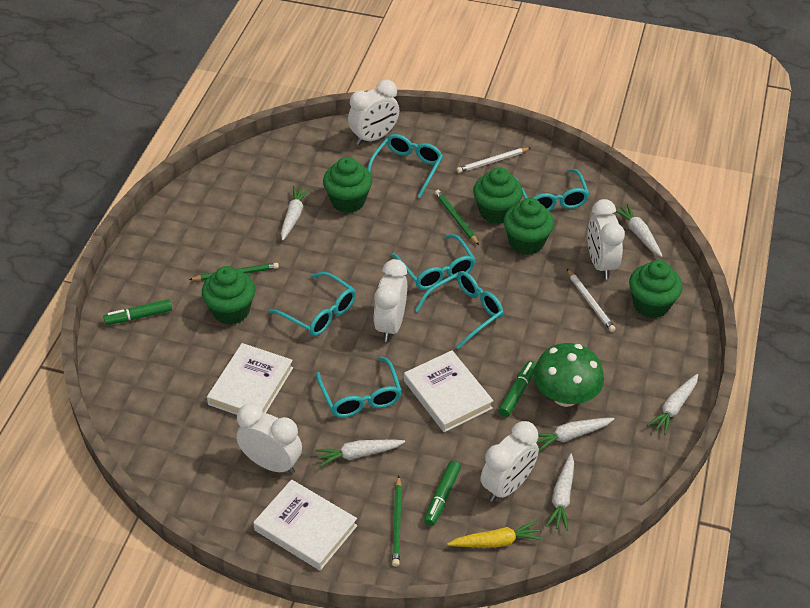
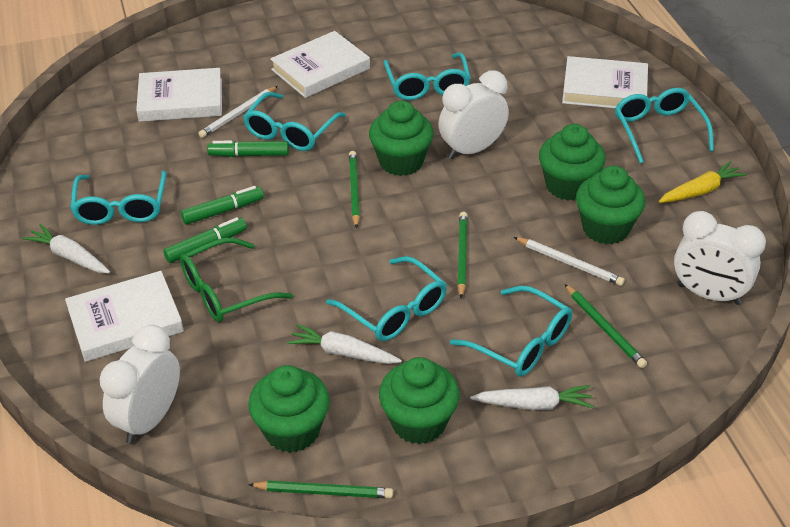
green glasses: 0 -> 1
green mushroom: 1 -> 0
green pencil: 3 -> 4
white book: 3 -> 4
white carrot: 6 -> 3
white clock: 5 -> 3

